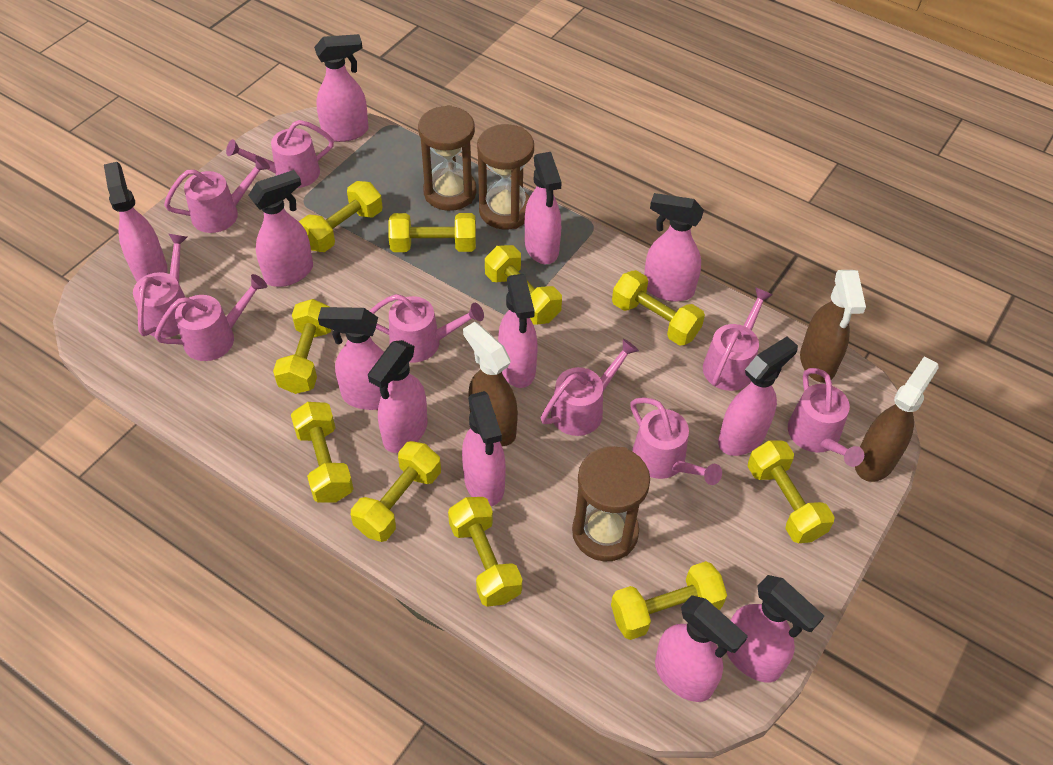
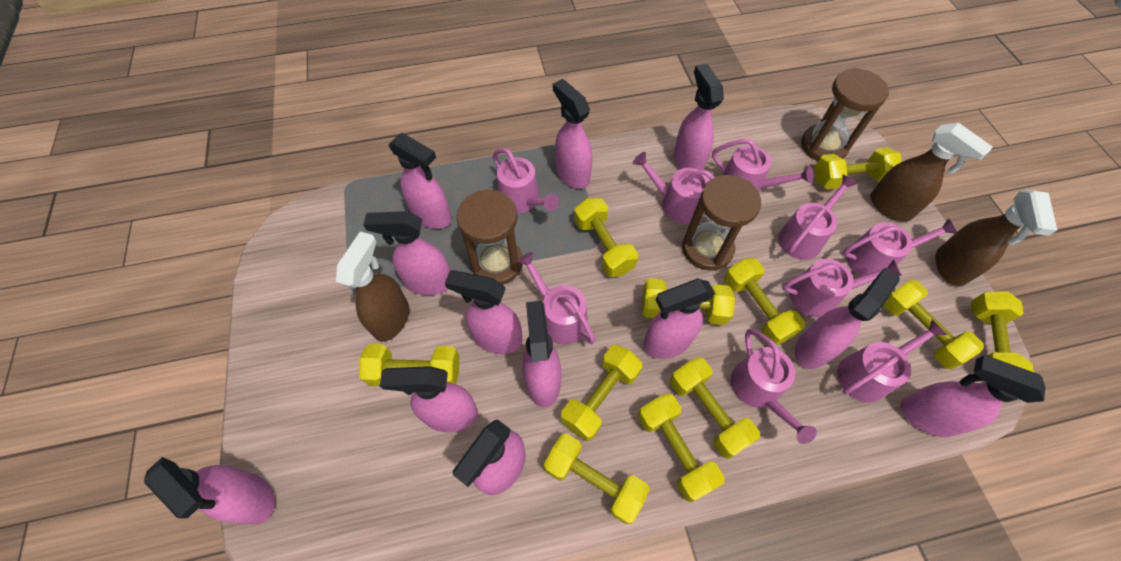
yellow dumbbell: 10 -> 11

